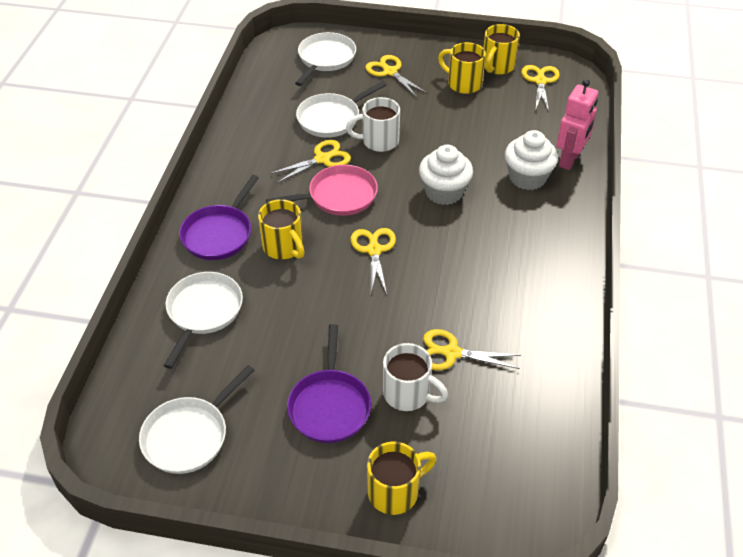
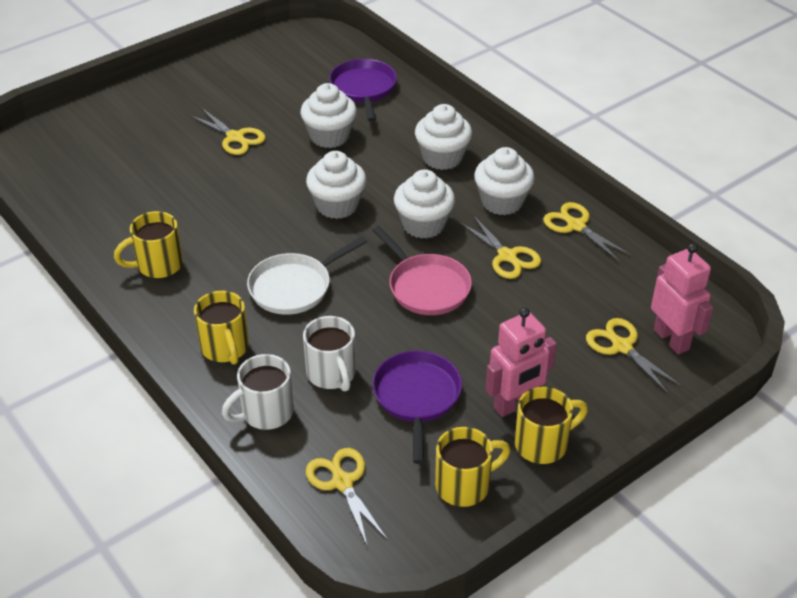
pink robot: 1 -> 2
white cupcake: 2 -> 5
white pan: 4 -> 1

